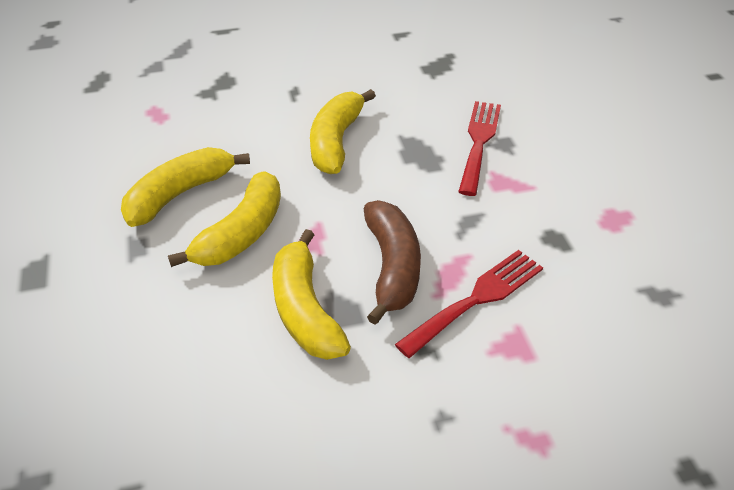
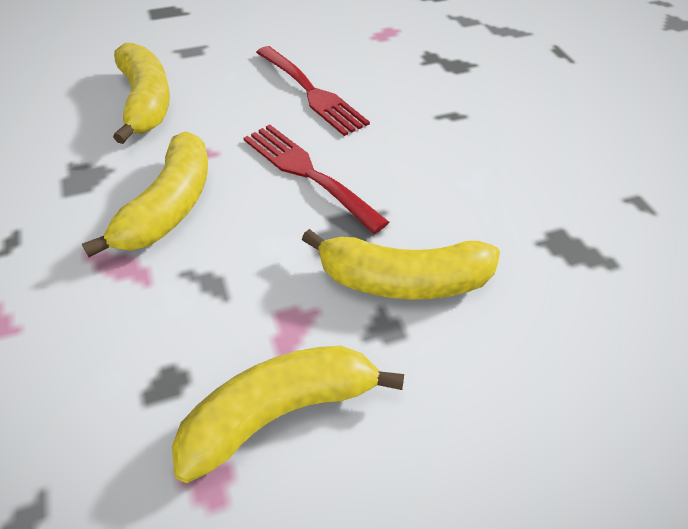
brown banana: 1 -> 0

